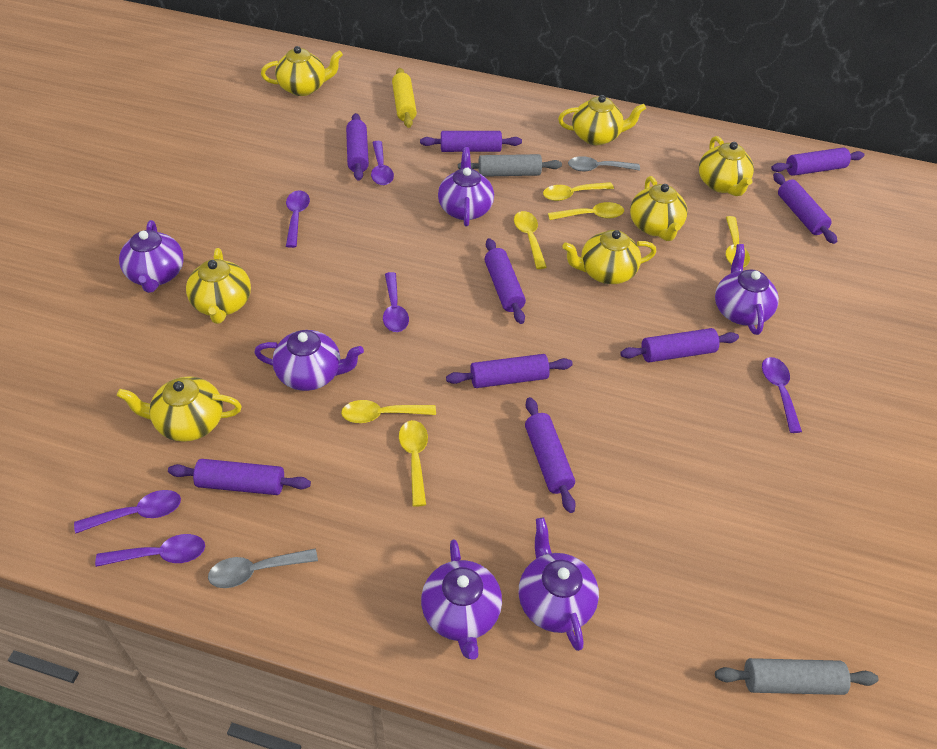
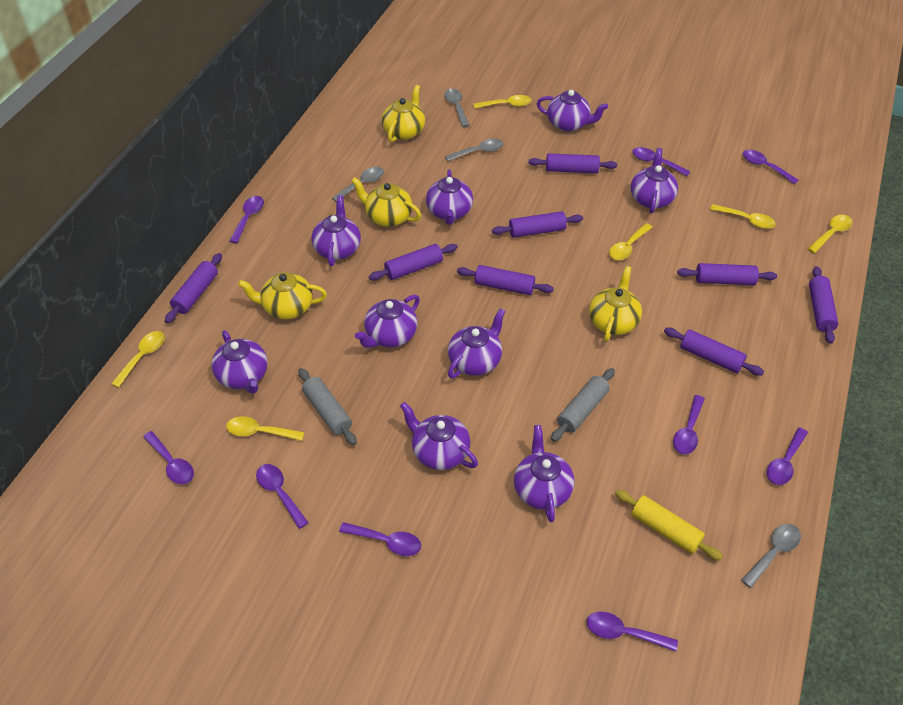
grey spoon: 2 -> 4
purple rolling pin: 9 -> 8
purple spoon: 6 -> 9
purple teapot: 6 -> 9
yellow teapot: 7 -> 4

